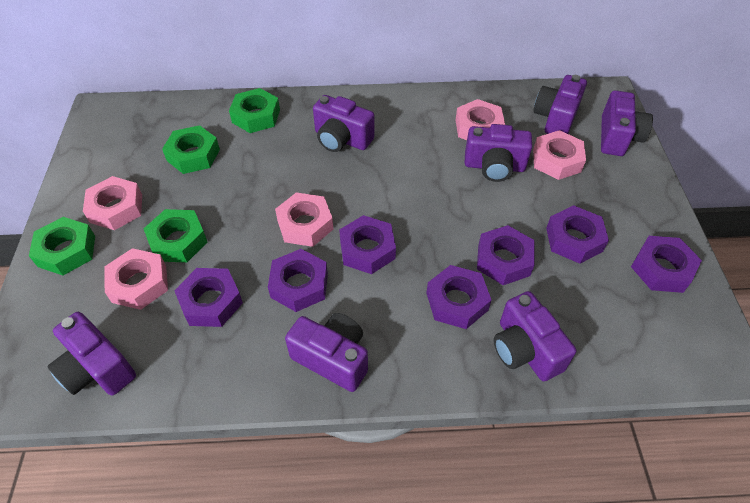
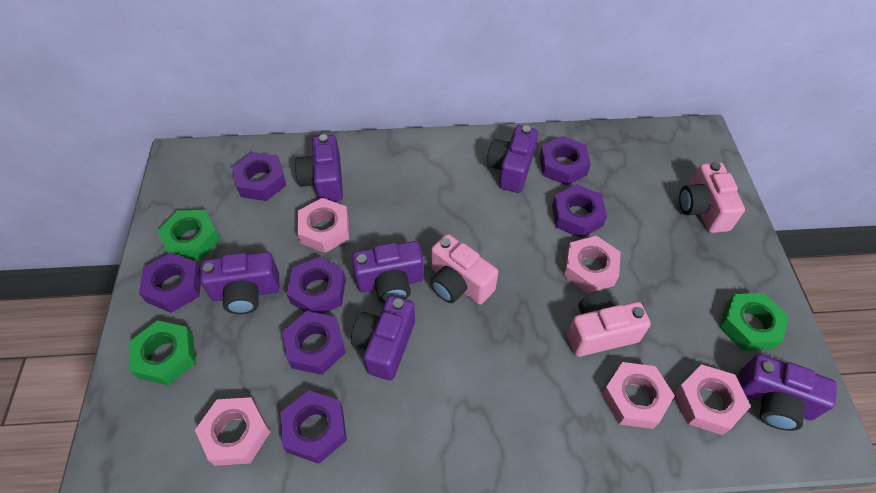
green nut: 4 -> 3
pink camera: 0 -> 3
purple camera: 7 -> 6

